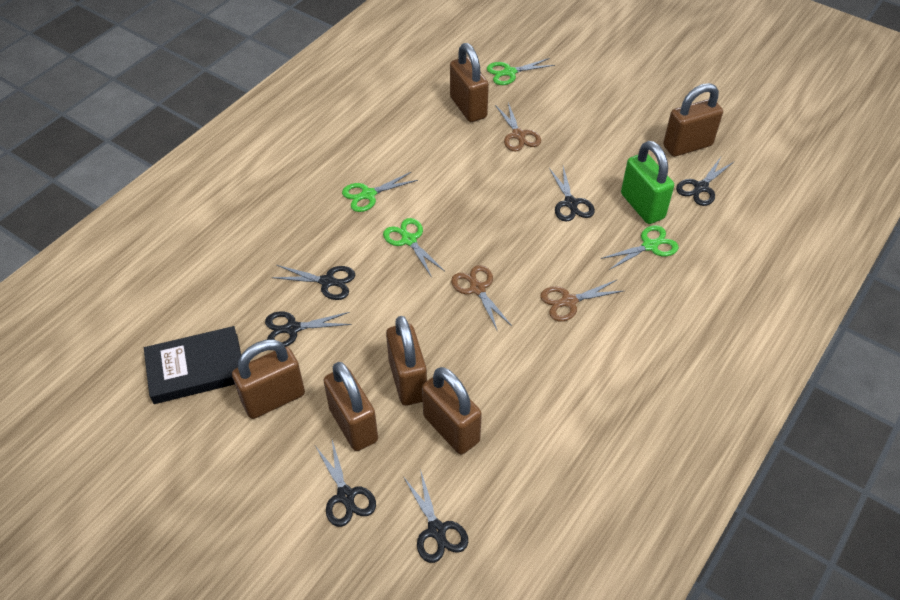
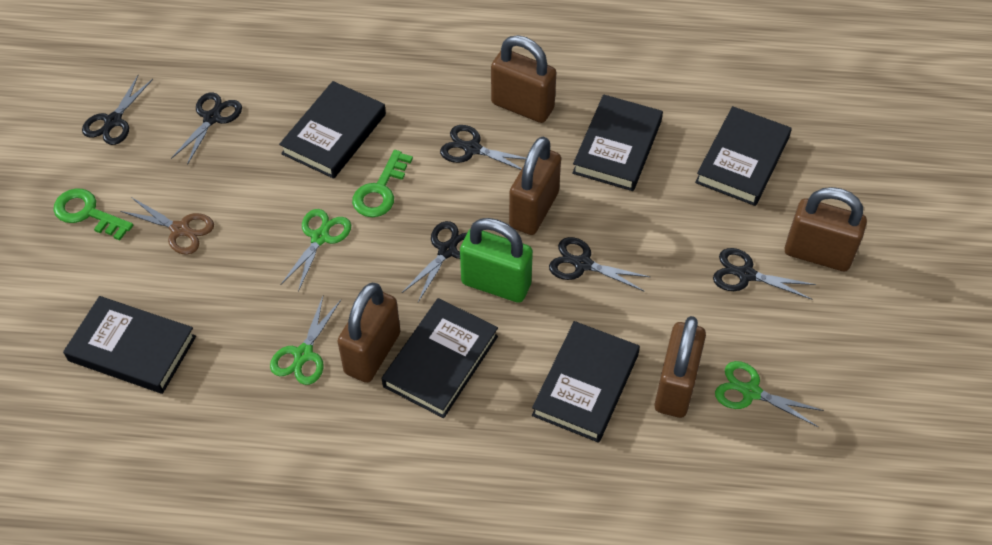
black book: 1 -> 6
brown padlock: 6 -> 5
brown scissors: 3 -> 1
green key: 0 -> 2
green scissors: 4 -> 3

